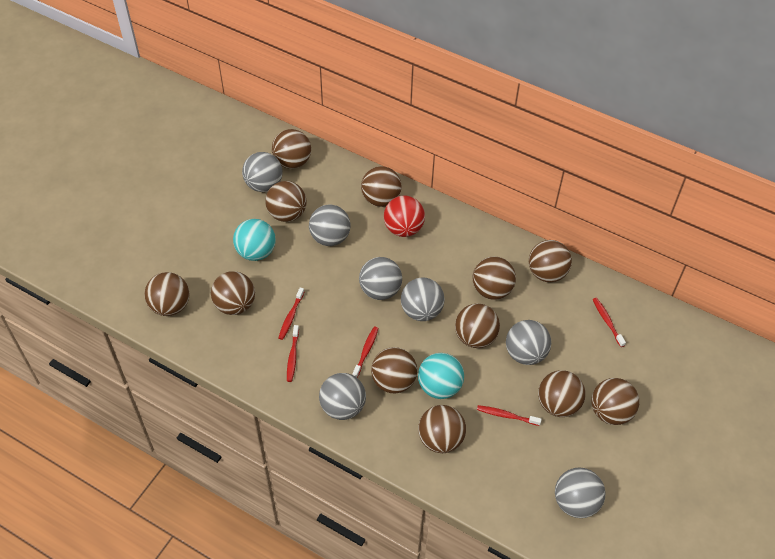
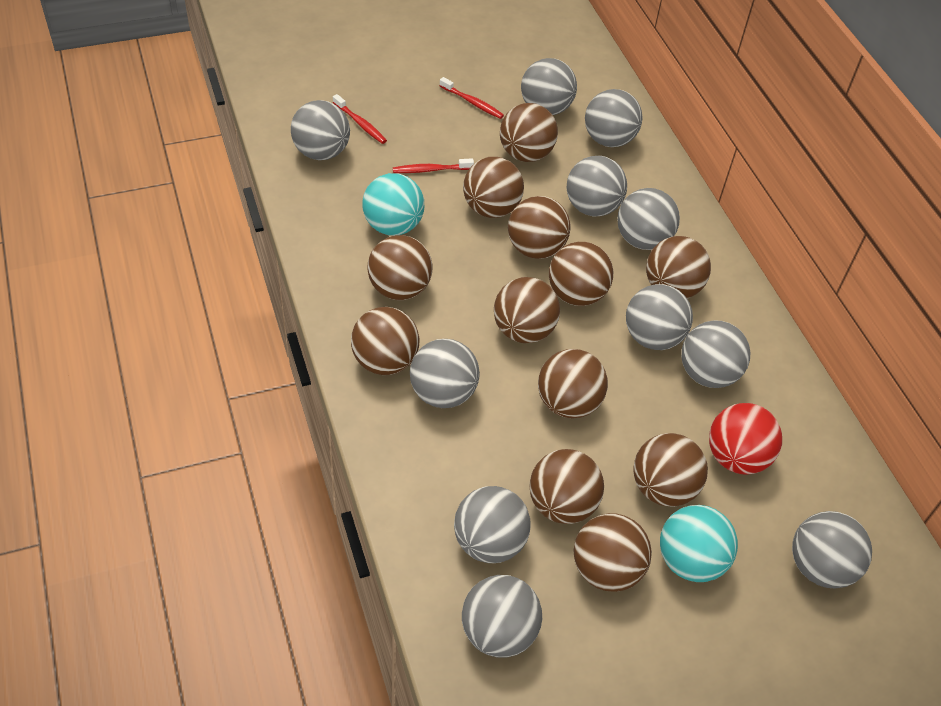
grey ball: 7 -> 11
red toothbrush: 5 -> 3

